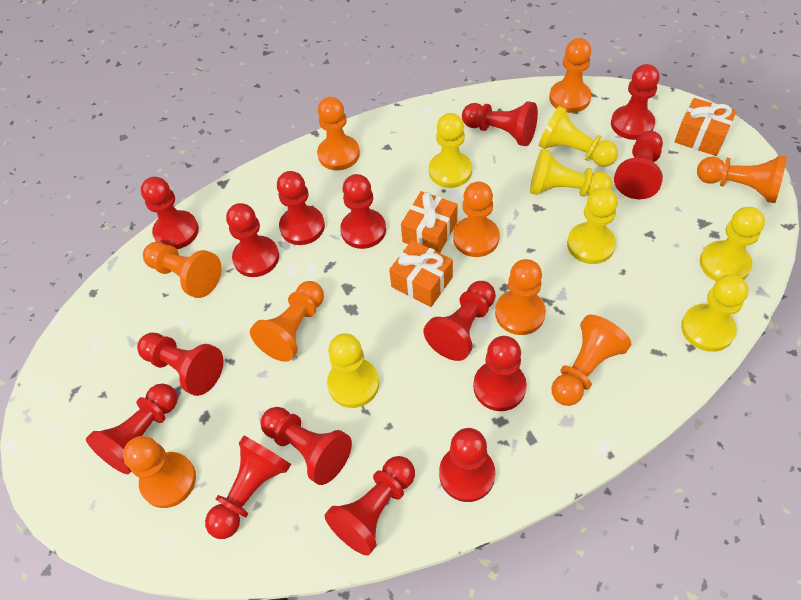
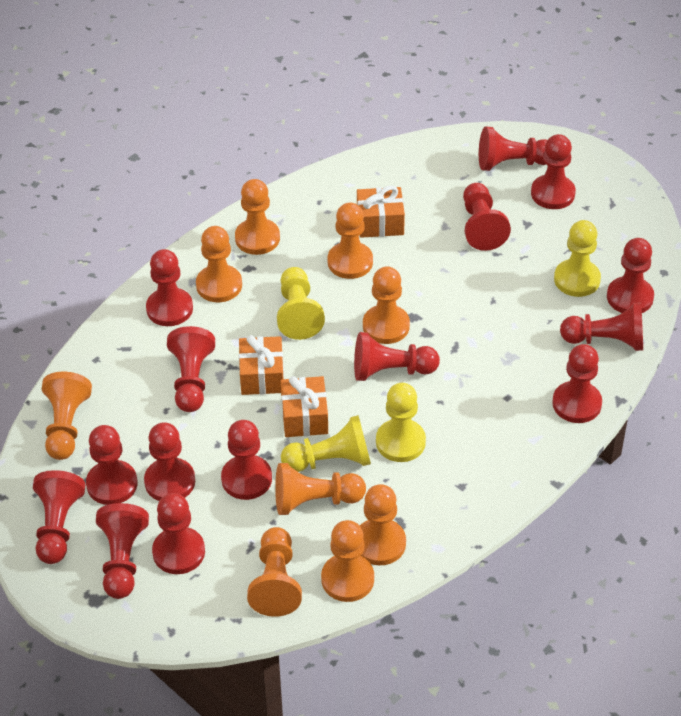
yellow pawn: 7 -> 4

